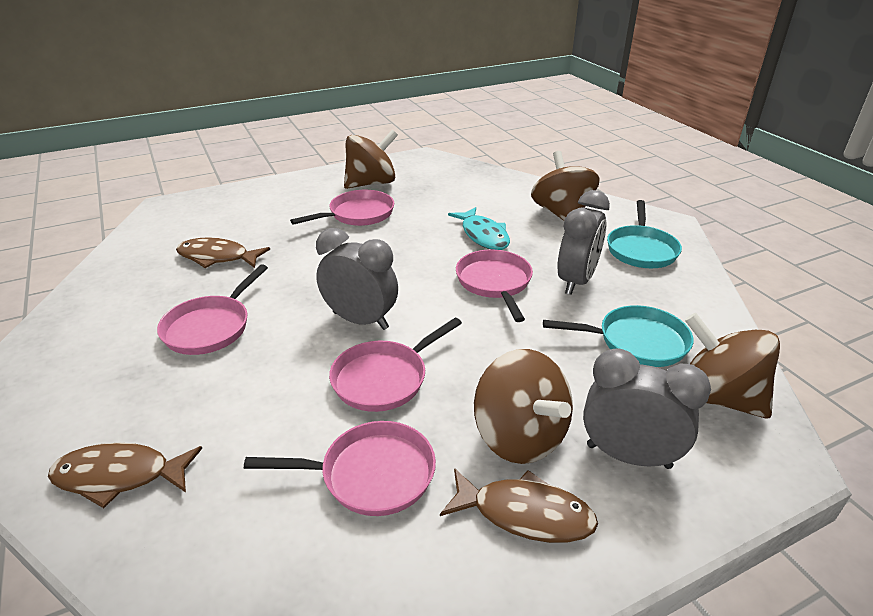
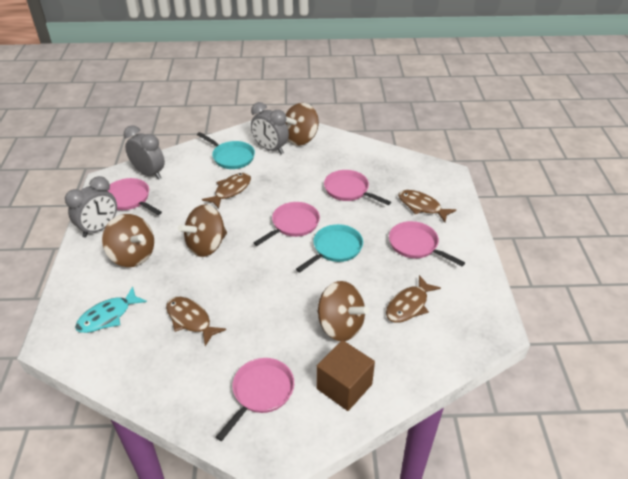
brown cube: 0 -> 1
brown fish: 3 -> 4

